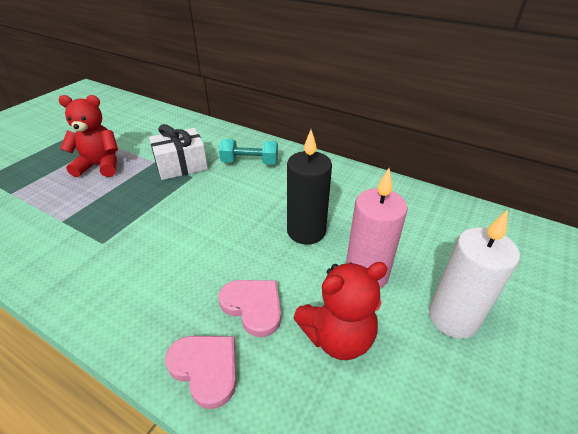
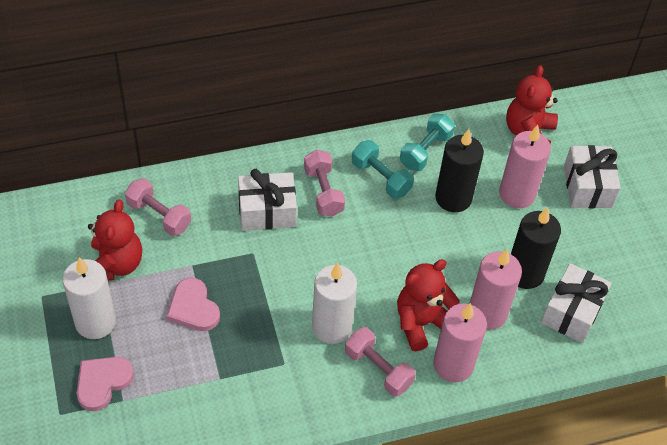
black candle: 1 -> 2
pink candle: 1 -> 3
pink dumbbell: 0 -> 3
red teddy bear: 2 -> 3
turquoise dumbbell: 1 -> 2
white candle: 1 -> 2
white gift: 1 -> 3

